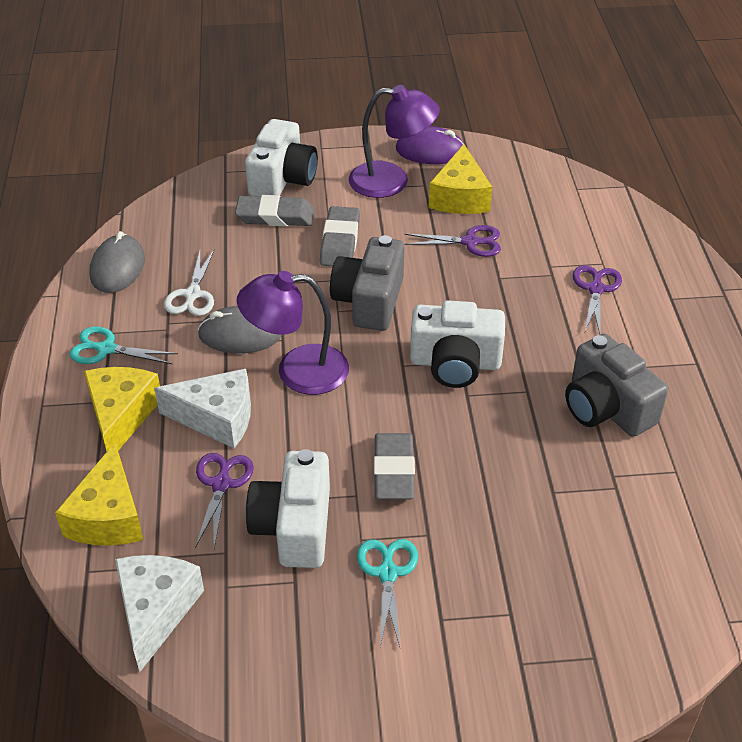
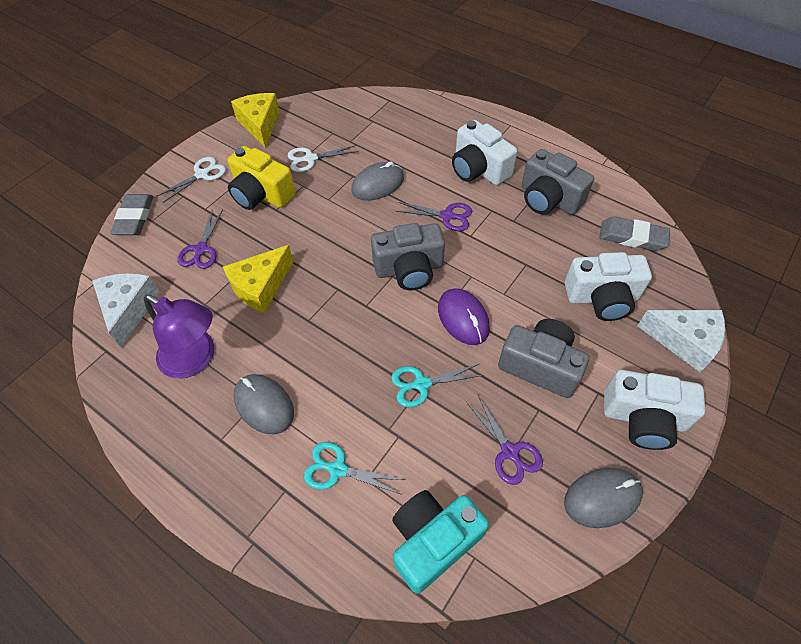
grey camera: 2 -> 3
grey eraser: 3 -> 2
grey mouse: 2 -> 3
purple lamp: 2 -> 1
turquoise camera: 0 -> 1
white scissors: 1 -> 2
yellow camera: 0 -> 1
yellow cheese: 3 -> 2

